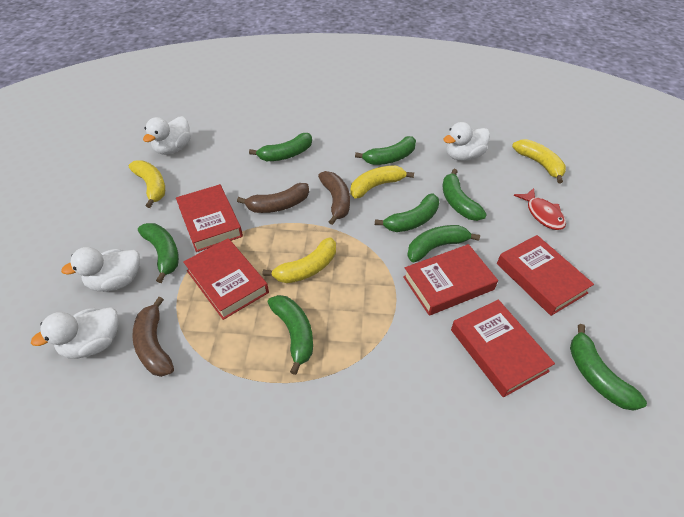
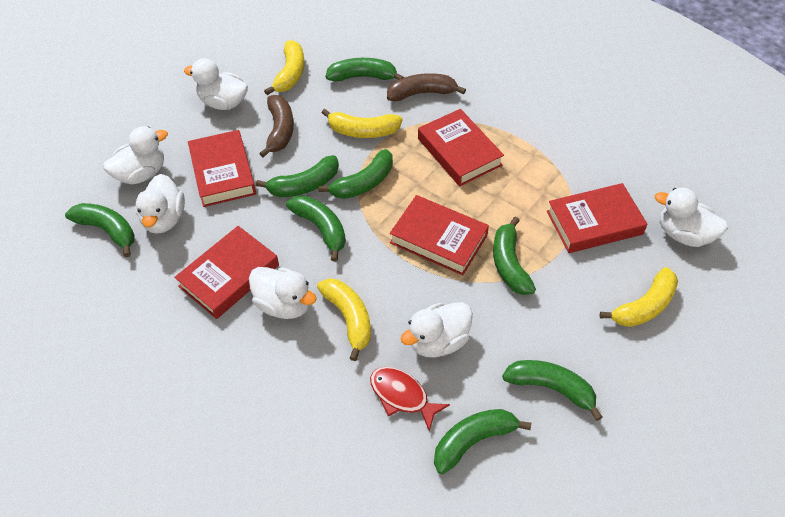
brown banana: 3 -> 2
white duck: 4 -> 6

